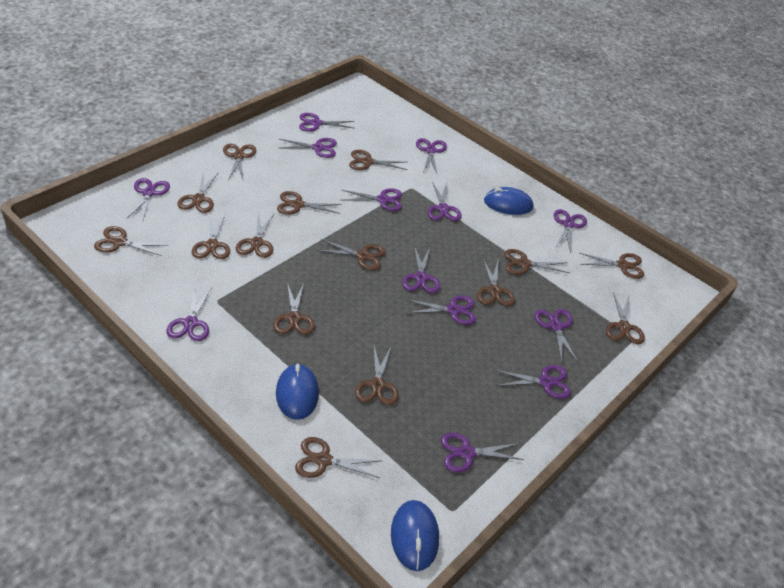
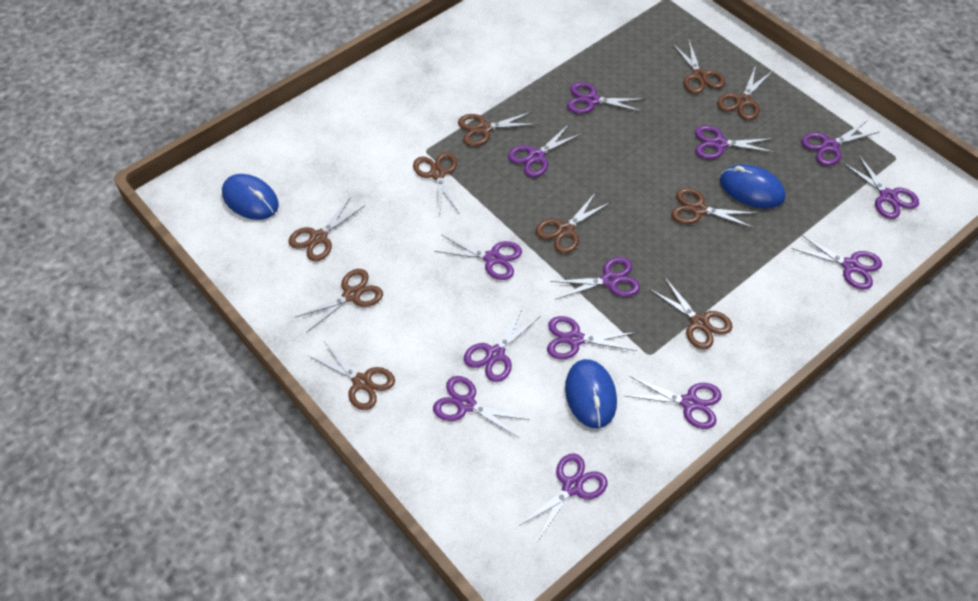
brown scissors: 15 -> 10

